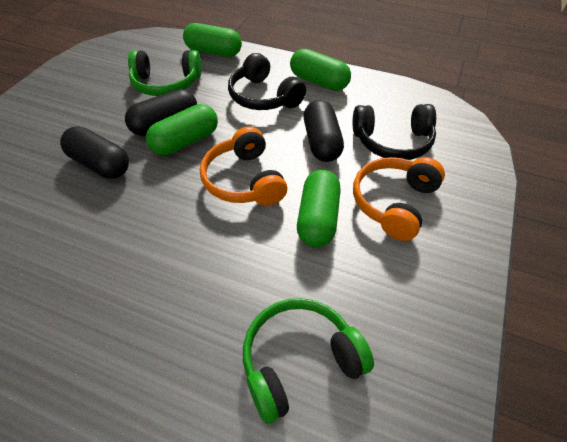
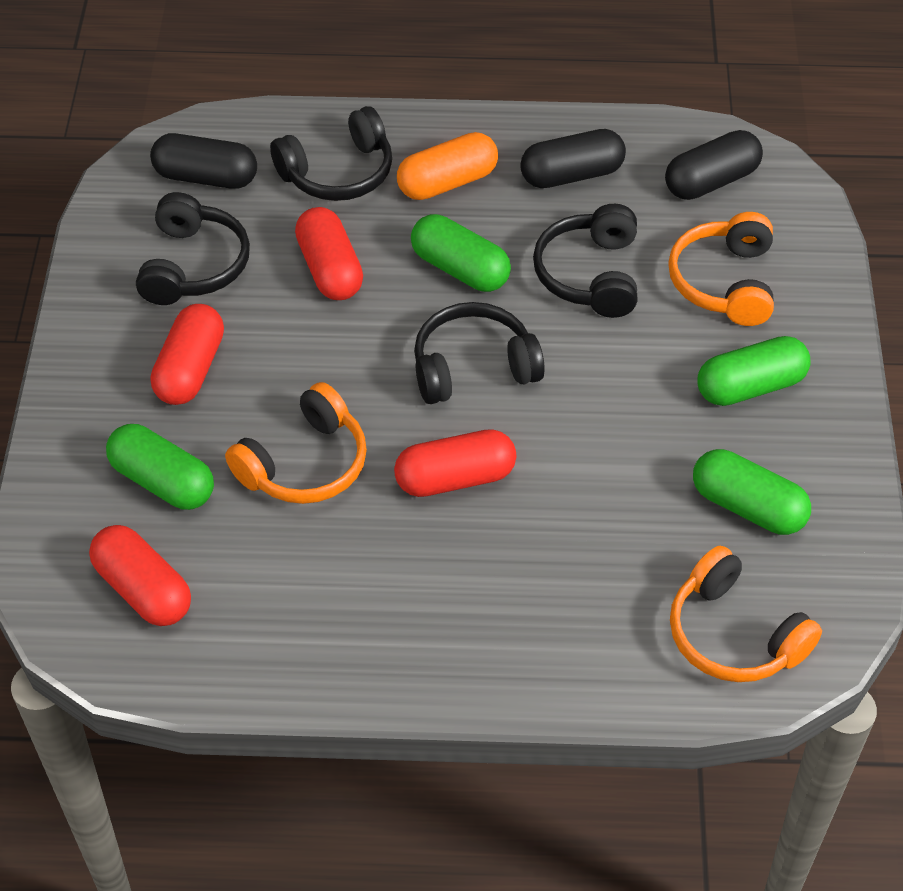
black headphones: 2 -> 4
green headphones: 2 -> 0
orange capsule: 0 -> 1
orange headphones: 2 -> 3
red capsule: 0 -> 4

